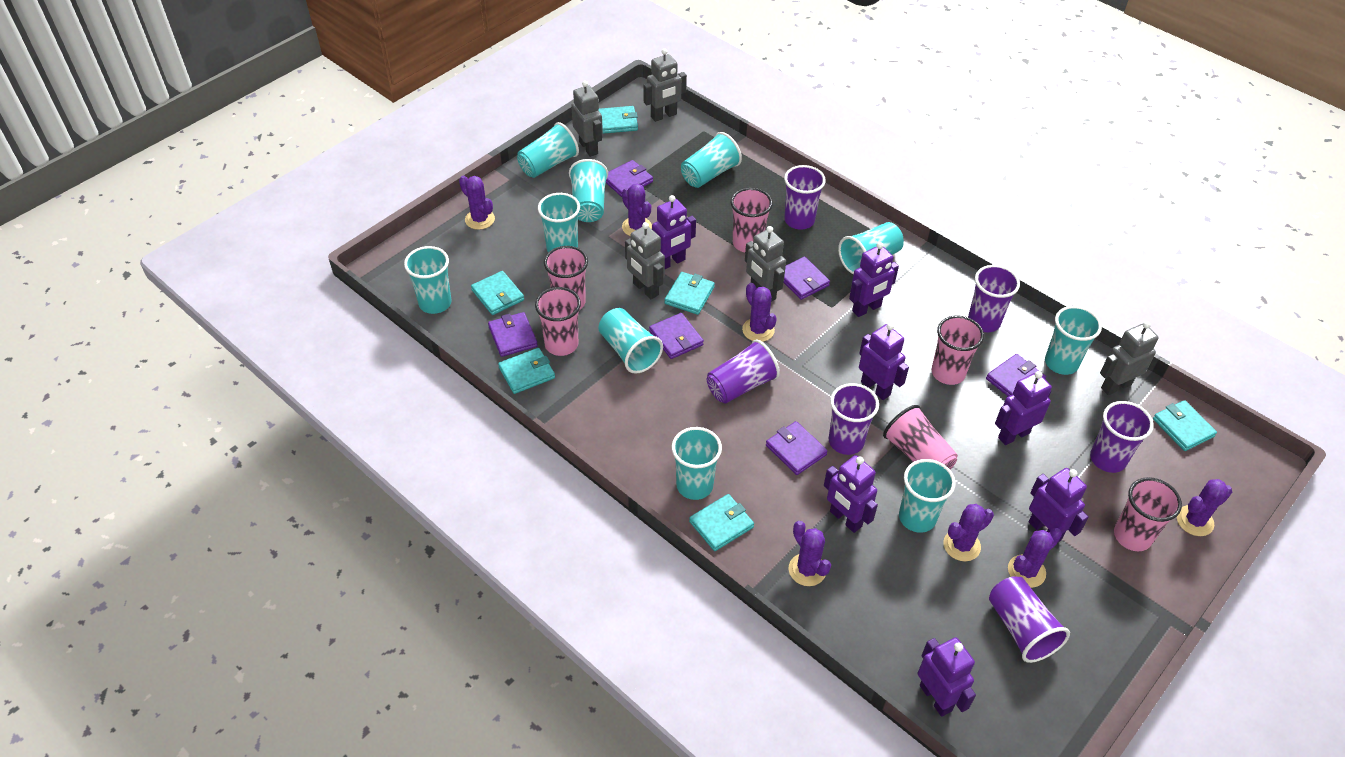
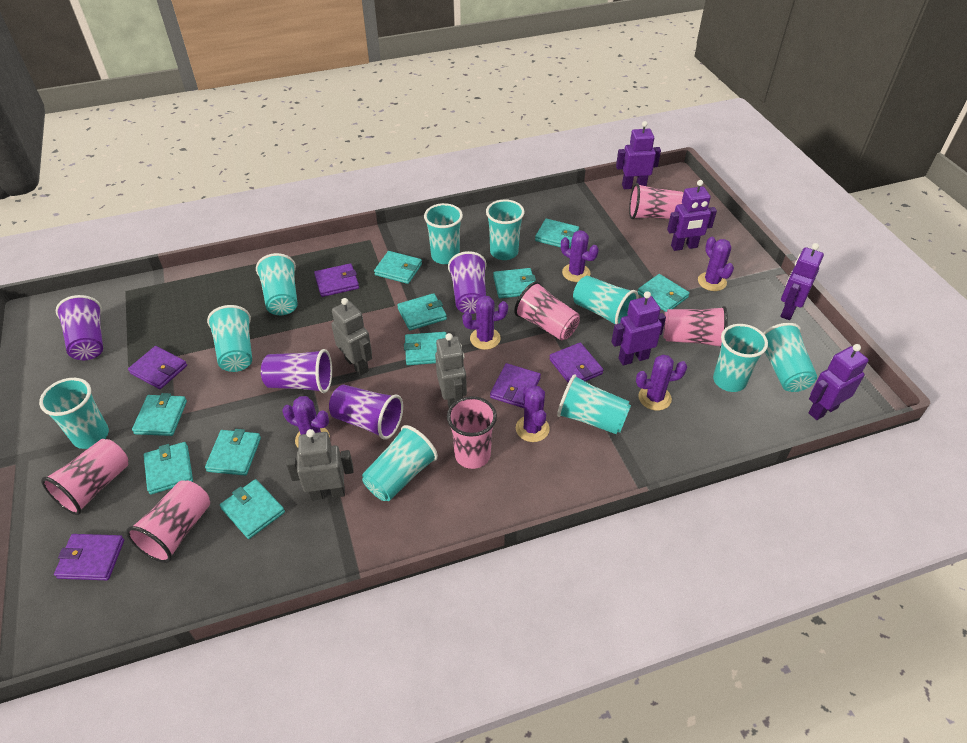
grey robot: 5 -> 3
purple cactus: 7 -> 6
purple cup: 6 -> 4
purple robot: 7 -> 5
purple wallet: 6 -> 5
turquoise wallet: 6 -> 10

